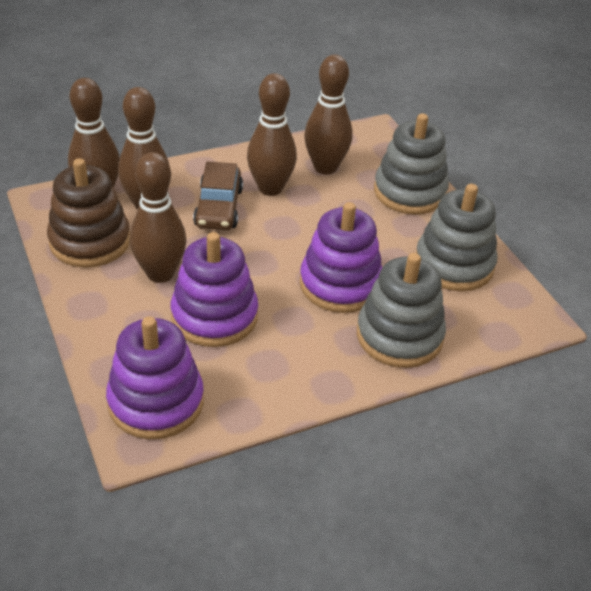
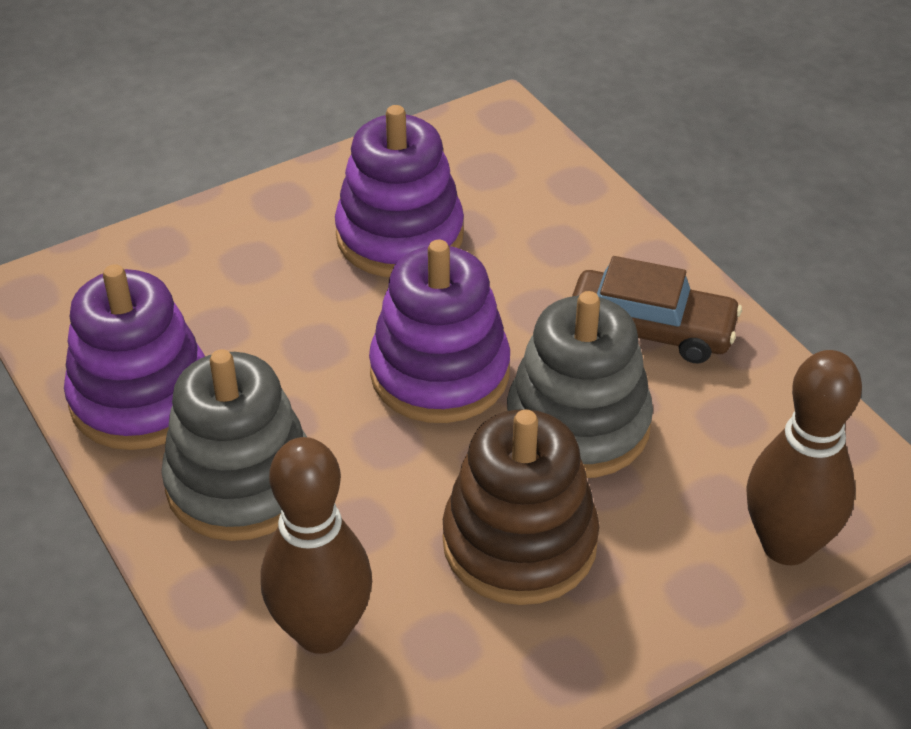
brown bowling pin: 5 -> 2
grey stacking toy: 3 -> 2

